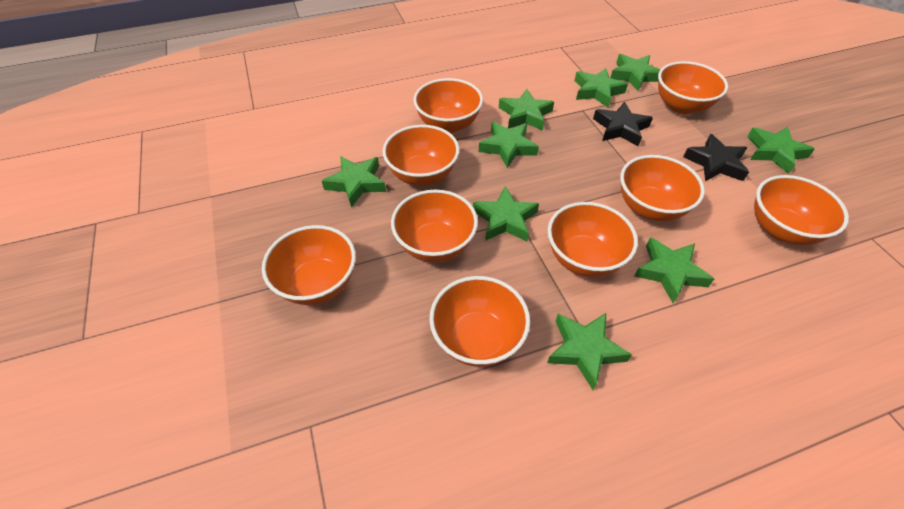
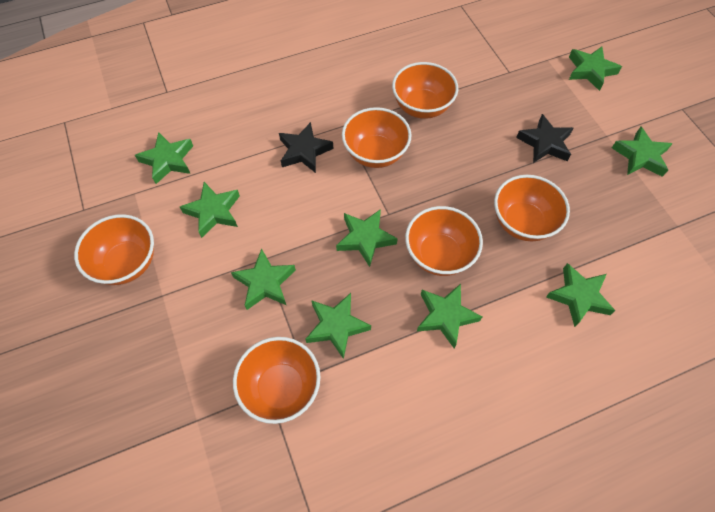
orange bowl: 9 -> 6

